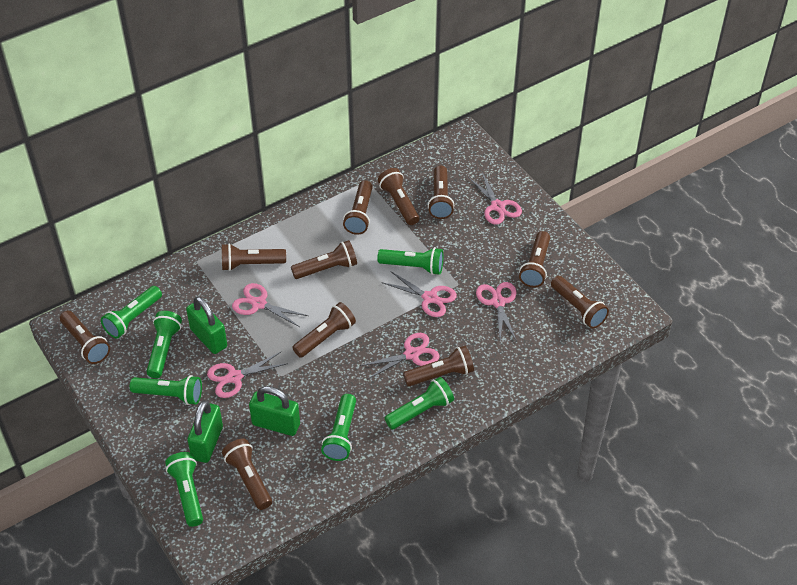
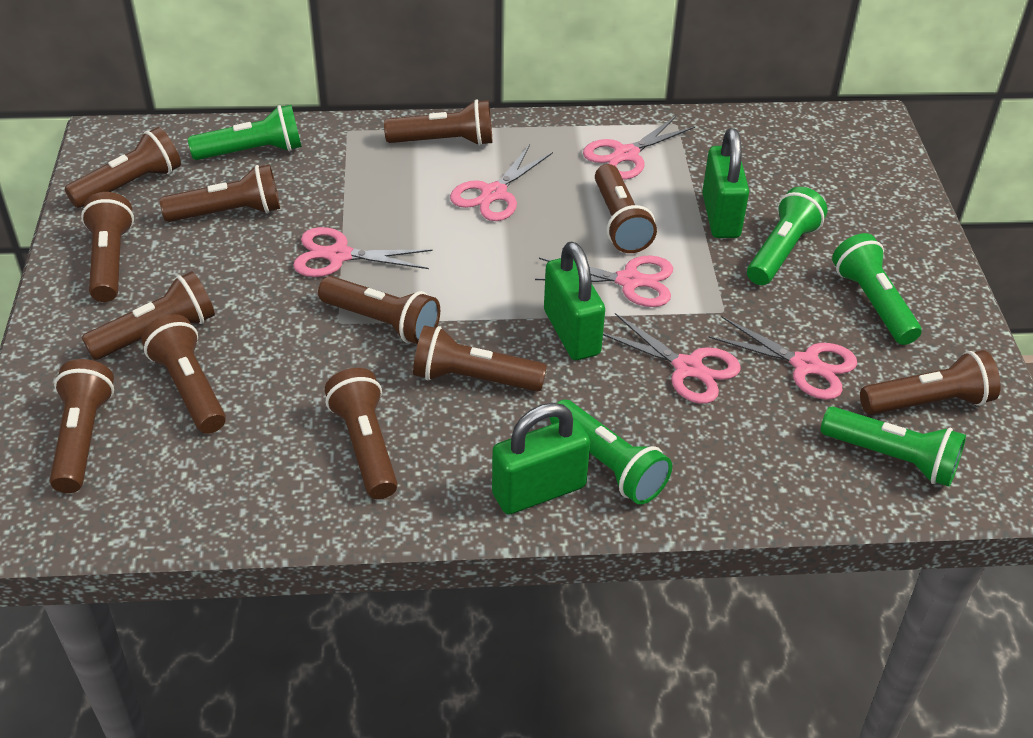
brown flashlight: 11 -> 12
green flashlight: 7 -> 5

